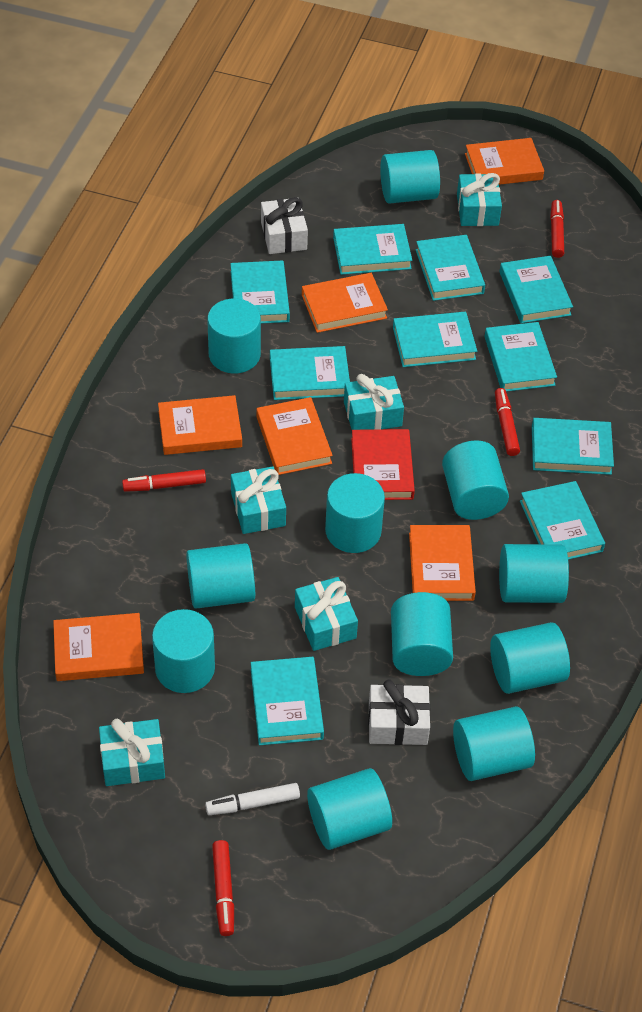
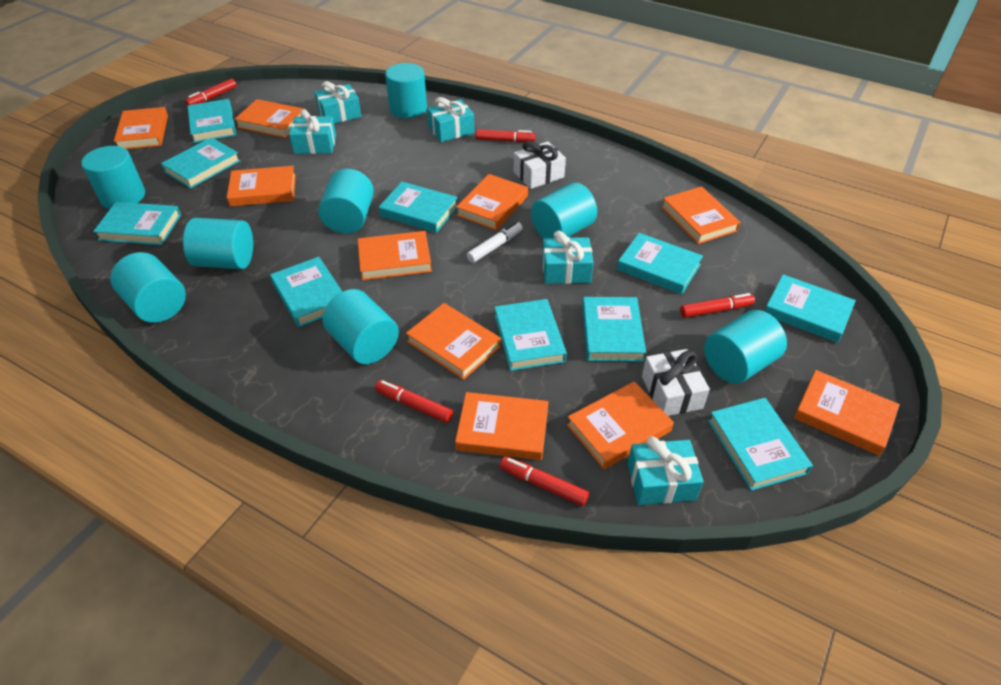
orange book: 6 -> 10
red book: 1 -> 0
red marker: 4 -> 5
turquoise cylinder: 11 -> 8

